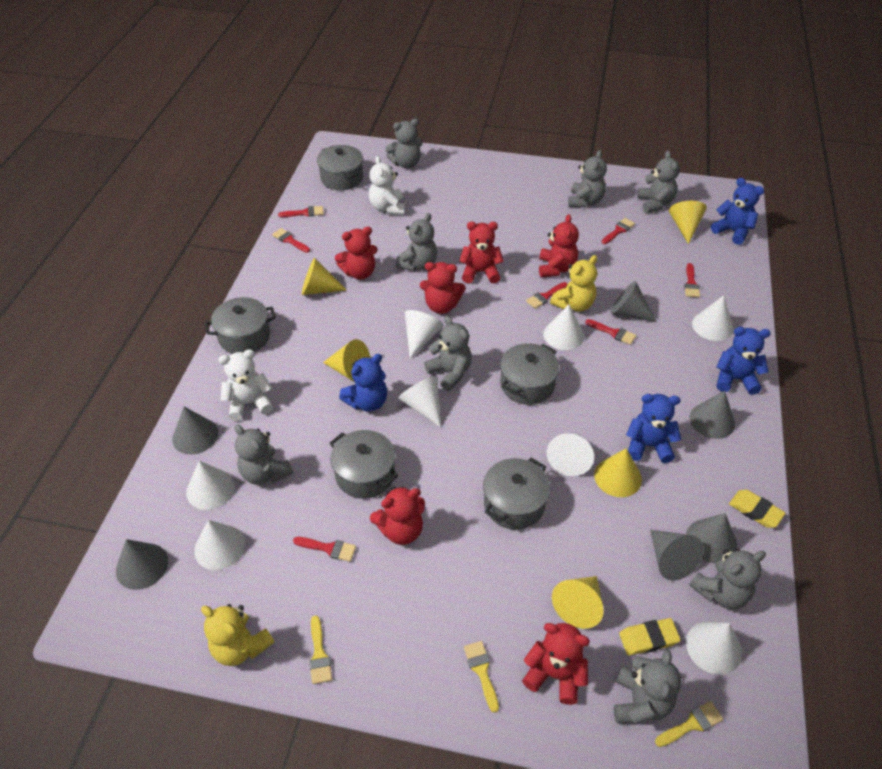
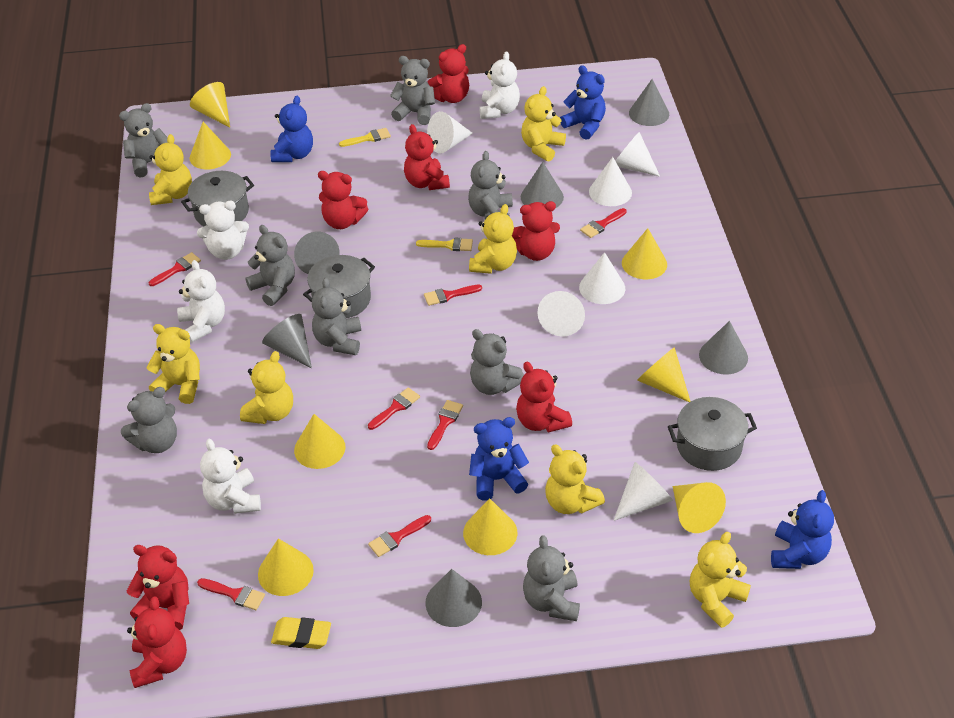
grey pot: 5 -> 3
red teddy bear: 6 -> 7
white cone: 8 -> 6
white teddy bear: 2 -> 4
yellow brush: 3 -> 2
yellow cone: 5 -> 8
yellow eraser: 2 -> 1
yellow teddy bear: 2 -> 7

